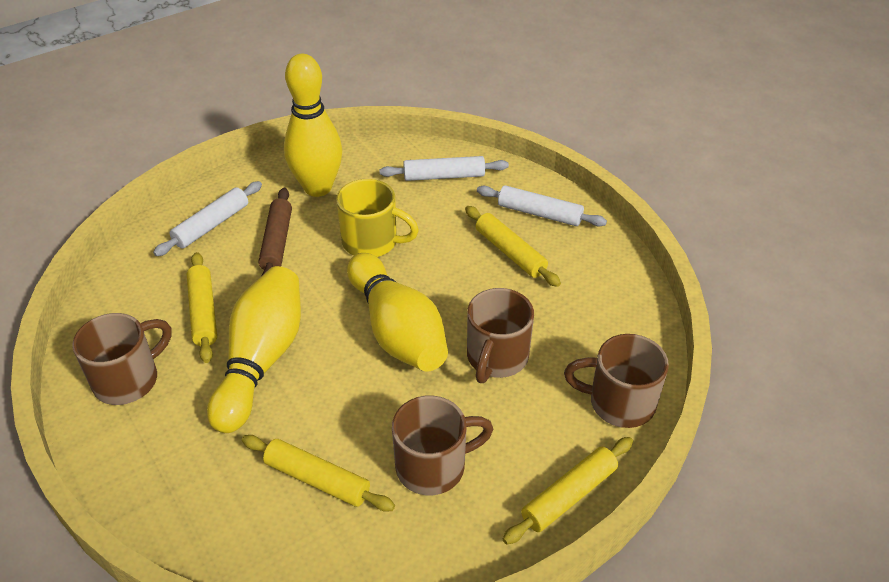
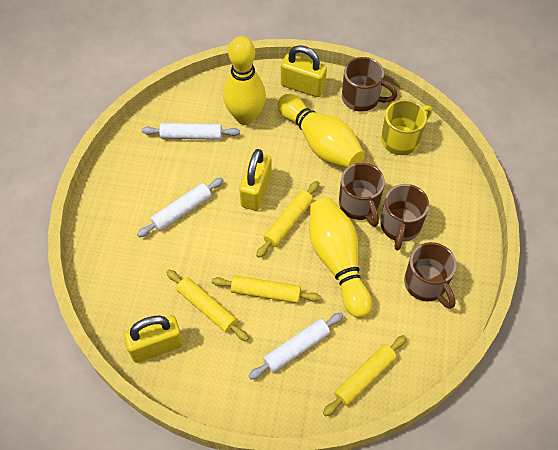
brown rolling pin: 1 -> 0
yellow padlock: 0 -> 3

